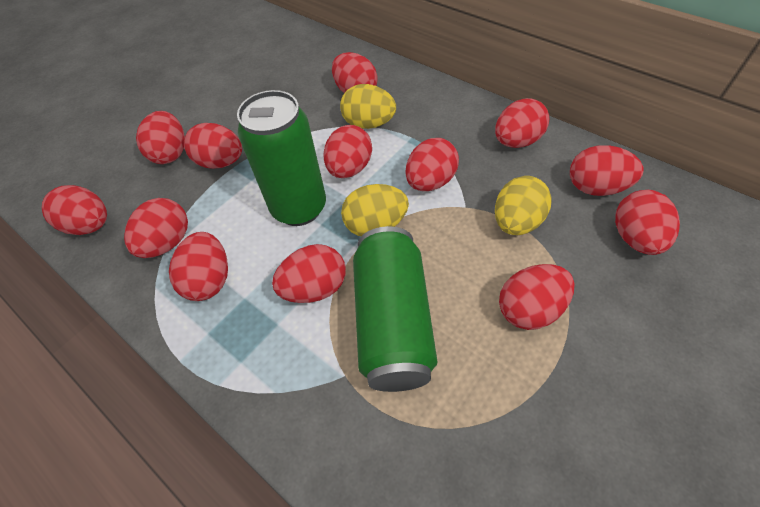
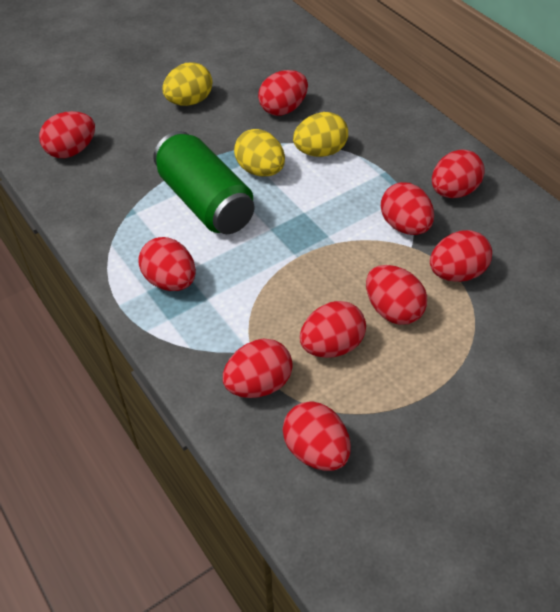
green can: 2 -> 1
red egg: 13 -> 10

